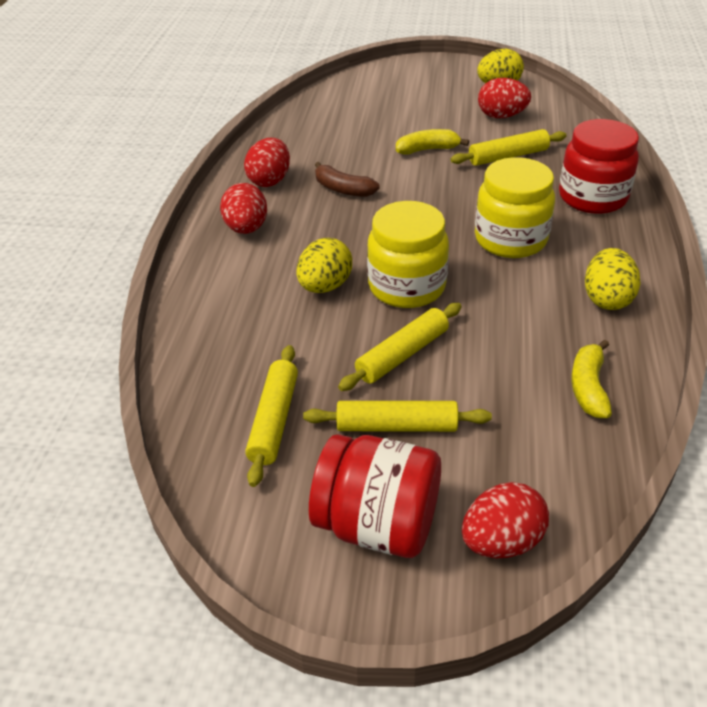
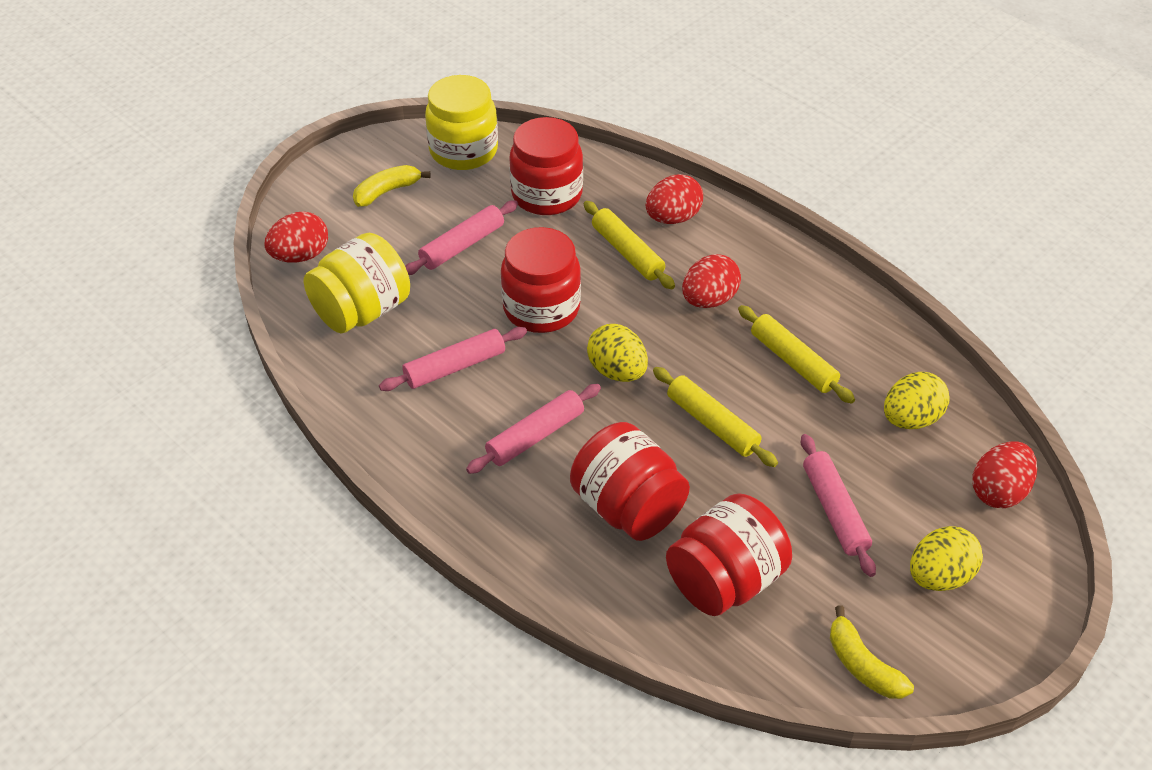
brown banana: 1 -> 0
pink rolling pin: 0 -> 4
red jar: 2 -> 4
yellow rolling pin: 4 -> 3

